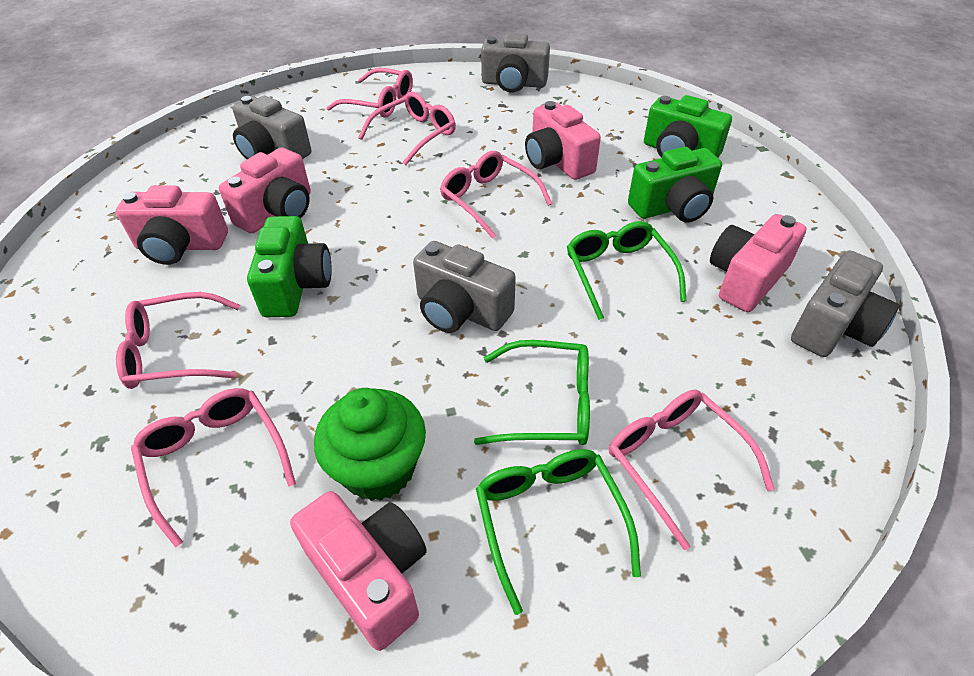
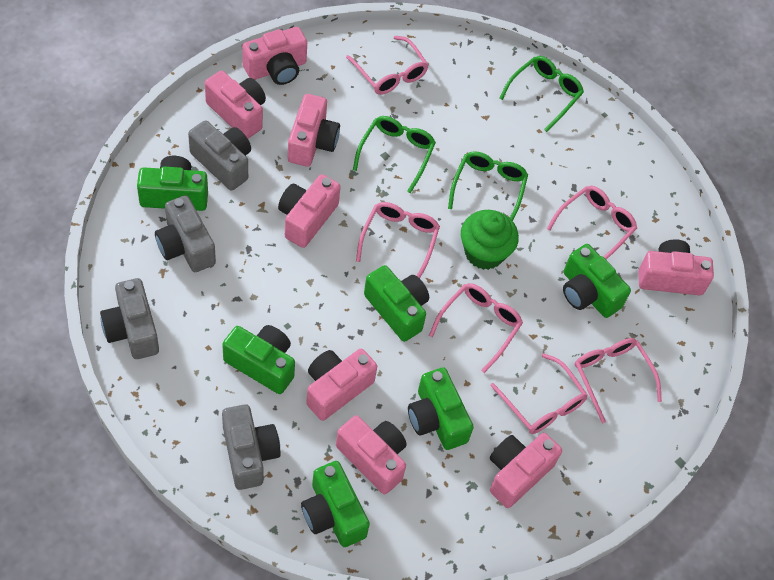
green camera: 3 -> 6
pink camera: 5 -> 8

